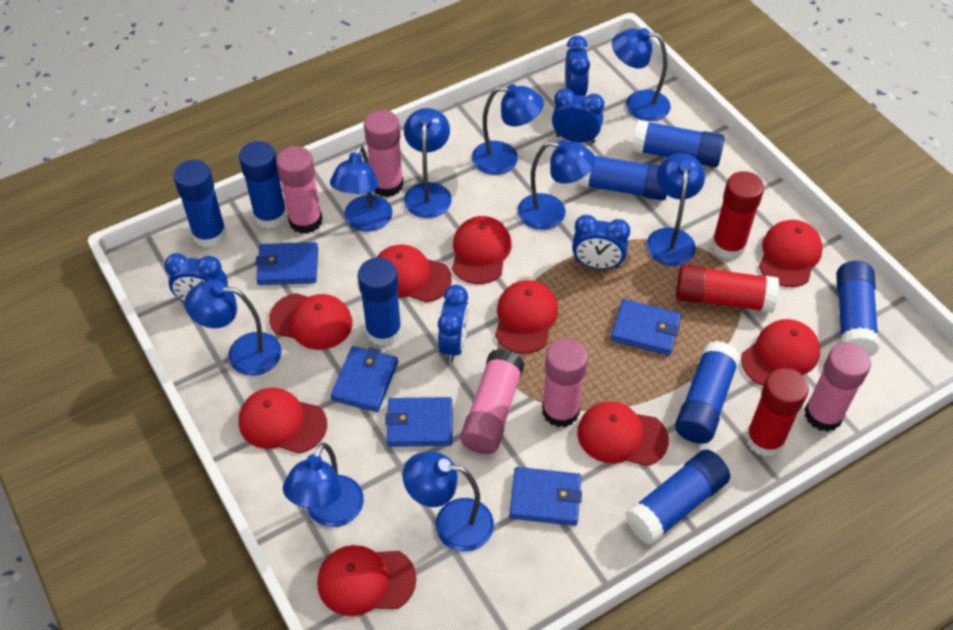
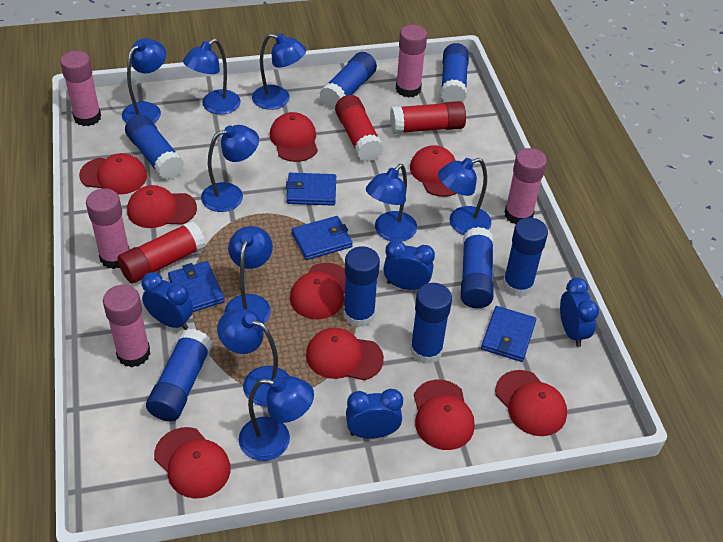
blue clock: 5 -> 4
blue wallet: 5 -> 4

